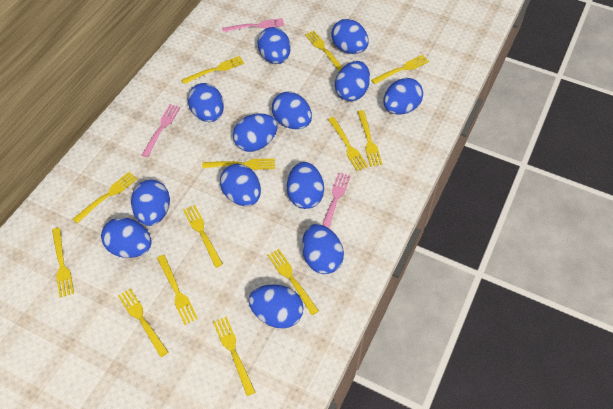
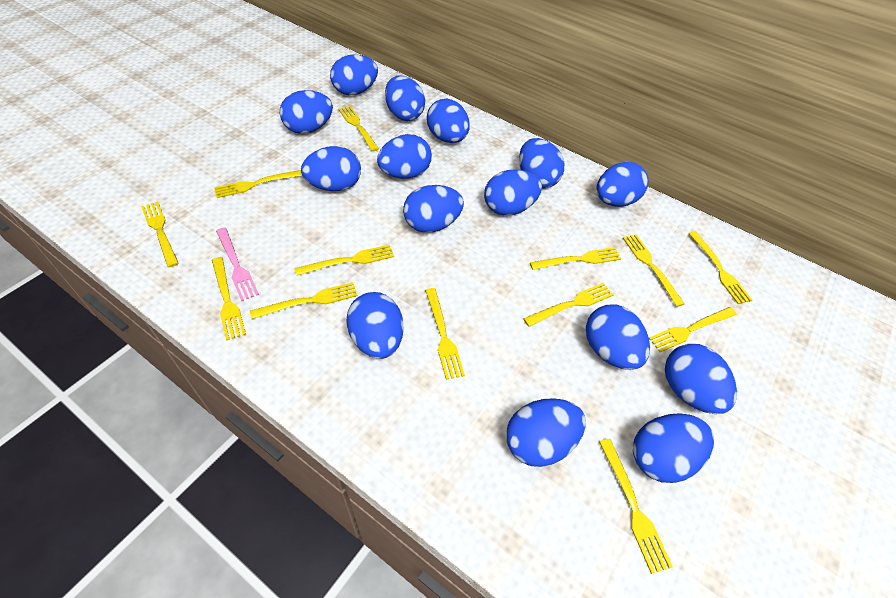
blue egg: 13 -> 15
pink fork: 3 -> 1

